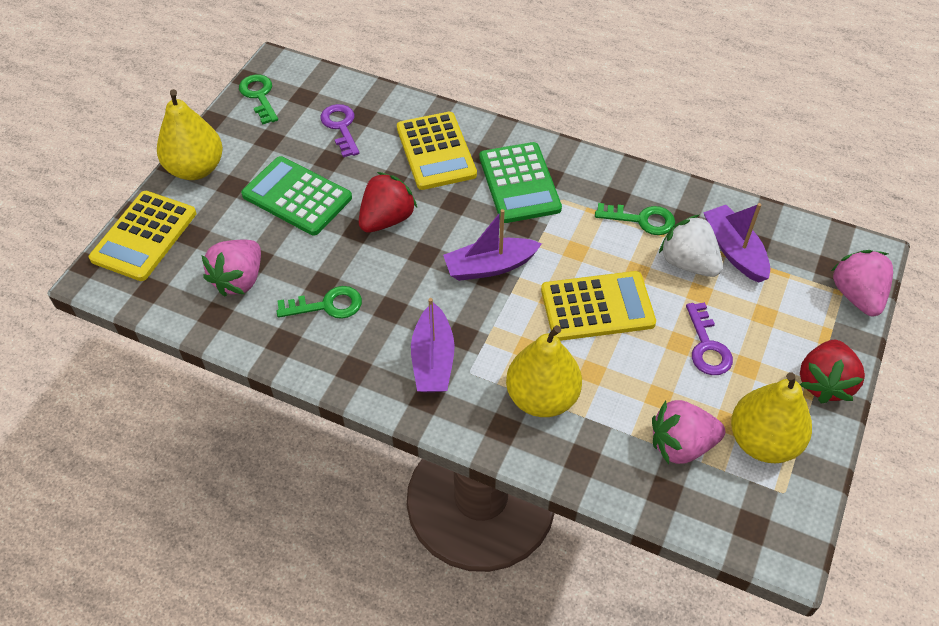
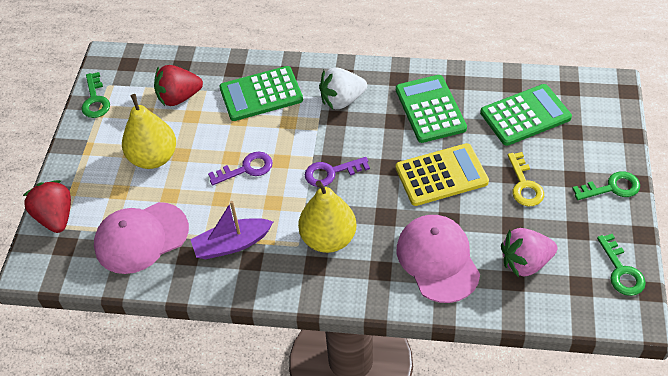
green calculator: 2 -> 3
pink cap: 0 -> 2
pink strawberry: 3 -> 1
purple boat: 3 -> 1
yellow calculator: 3 -> 1
yellow key: 0 -> 1
yellow pear: 3 -> 2

